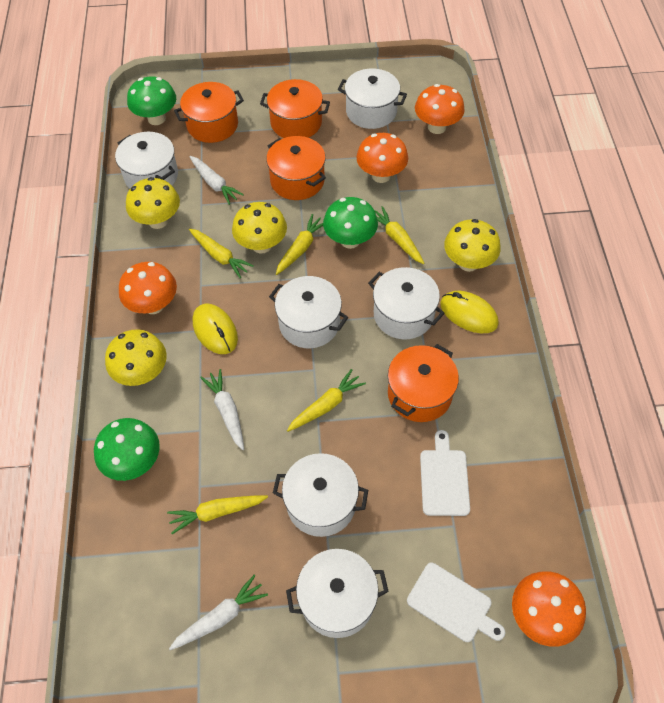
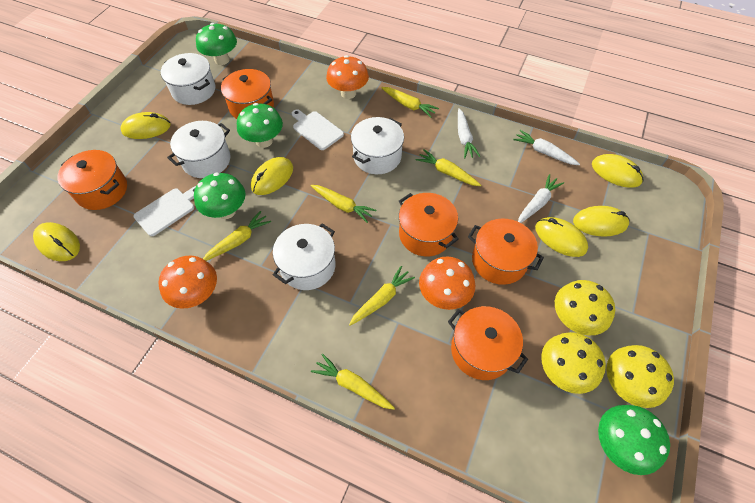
green mushroom: 3 -> 4
orange mushroom: 4 -> 3
orange pot: 4 -> 5
white pot: 6 -> 4
yellow carrot: 5 -> 6
yellow mouse: 2 -> 6
yellow mushroom: 4 -> 3

